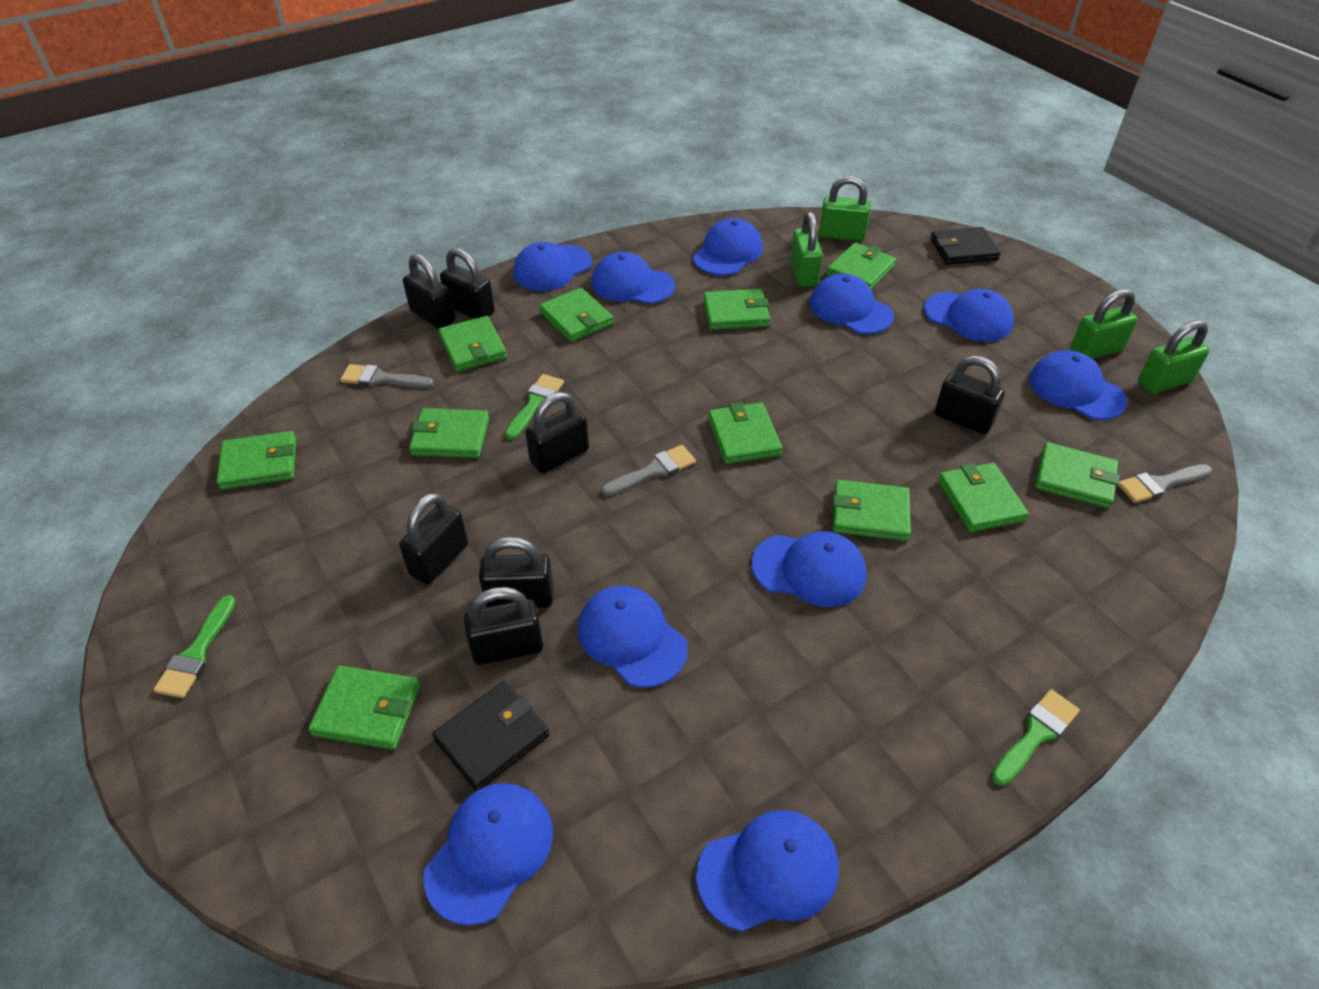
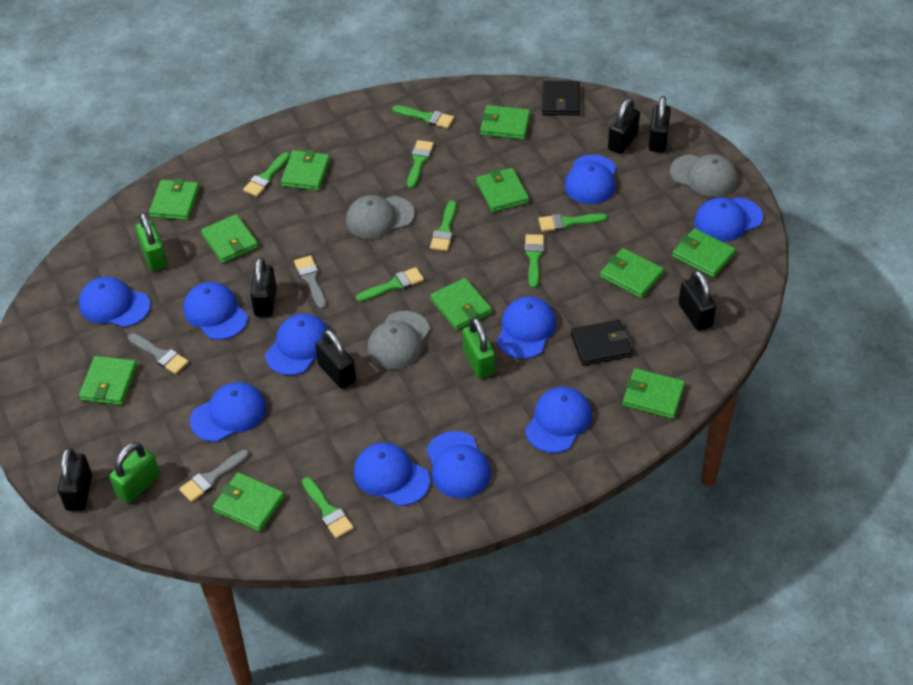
black padlock: 7 -> 6
green brush: 3 -> 8
green padlock: 4 -> 3
grey cap: 0 -> 3

